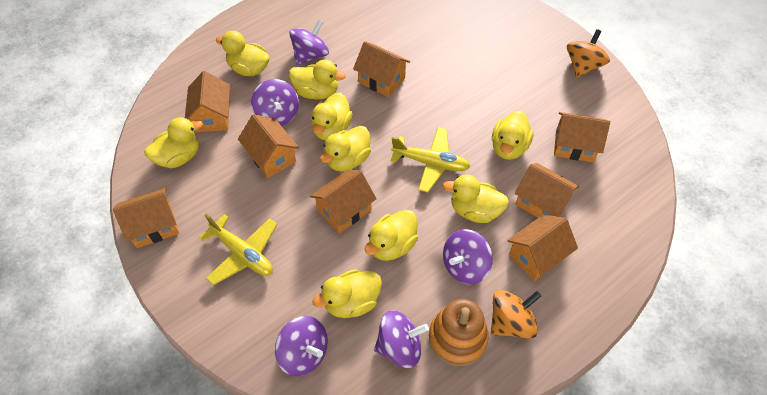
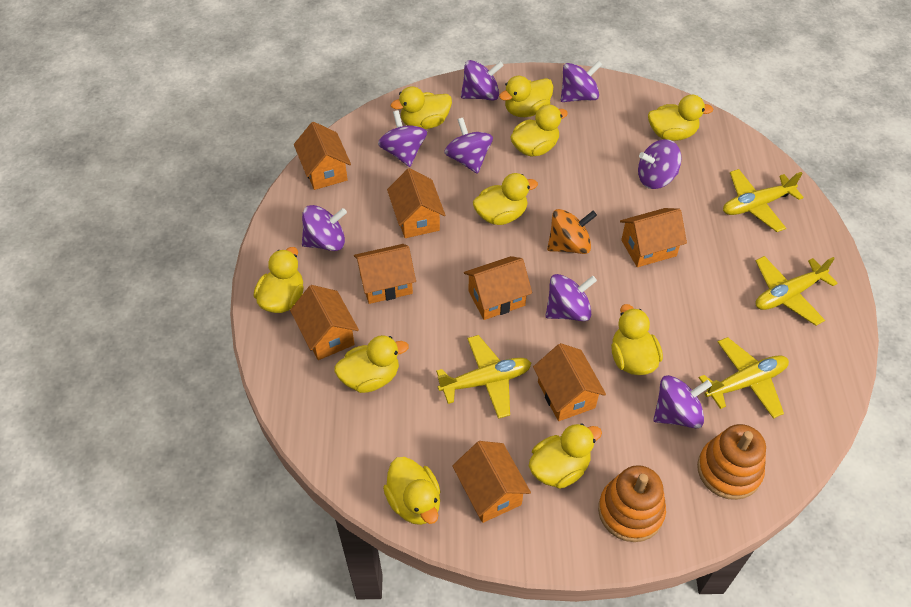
orange spinning top: 2 -> 1
orange stacking toy: 1 -> 2
purple spinning top: 5 -> 8
yellow duck: 9 -> 10
yellow plane: 2 -> 4

